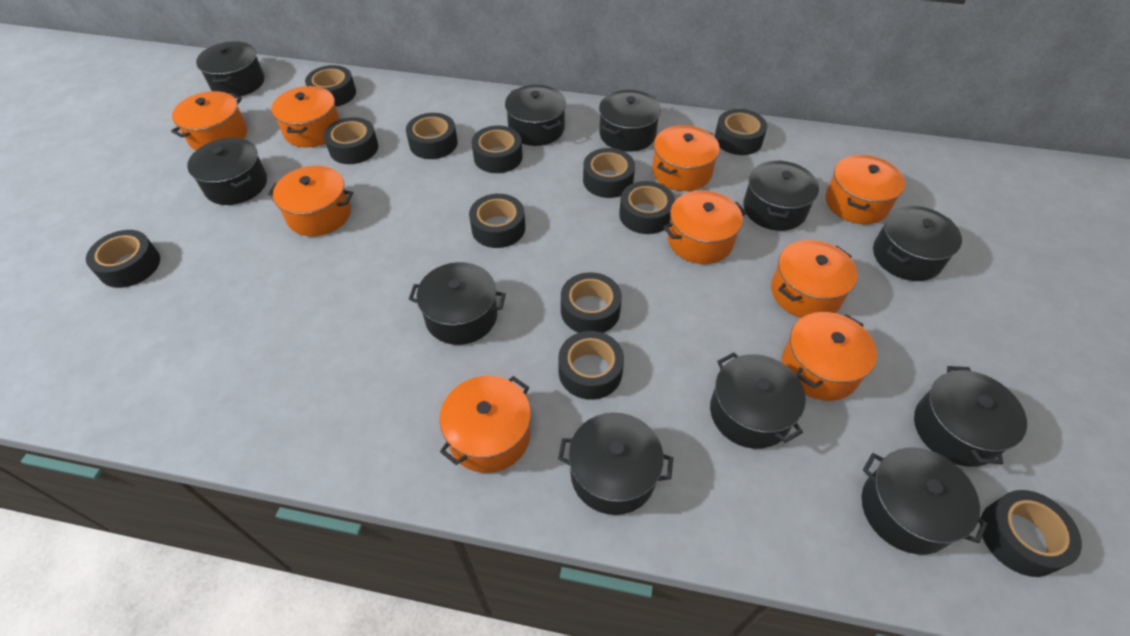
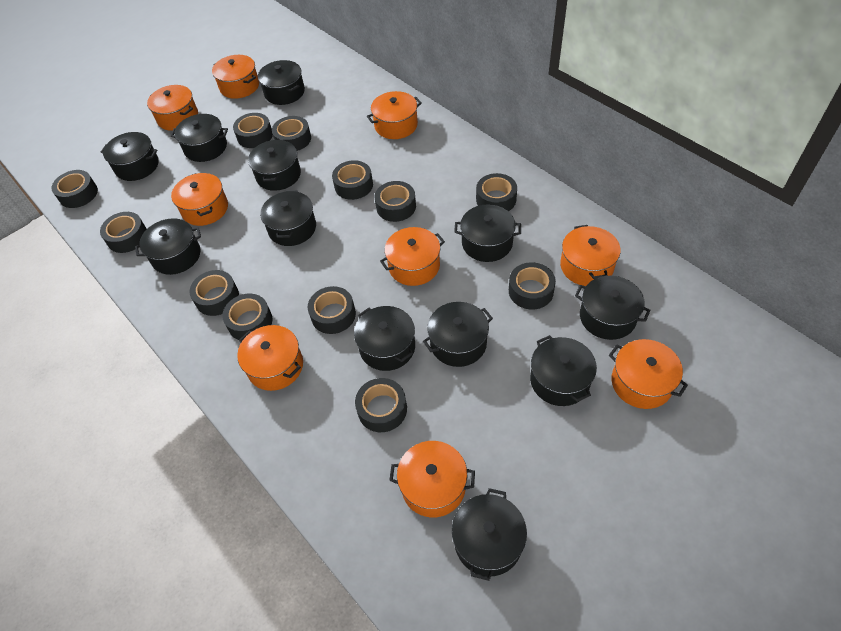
black pot: 11 -> 12

